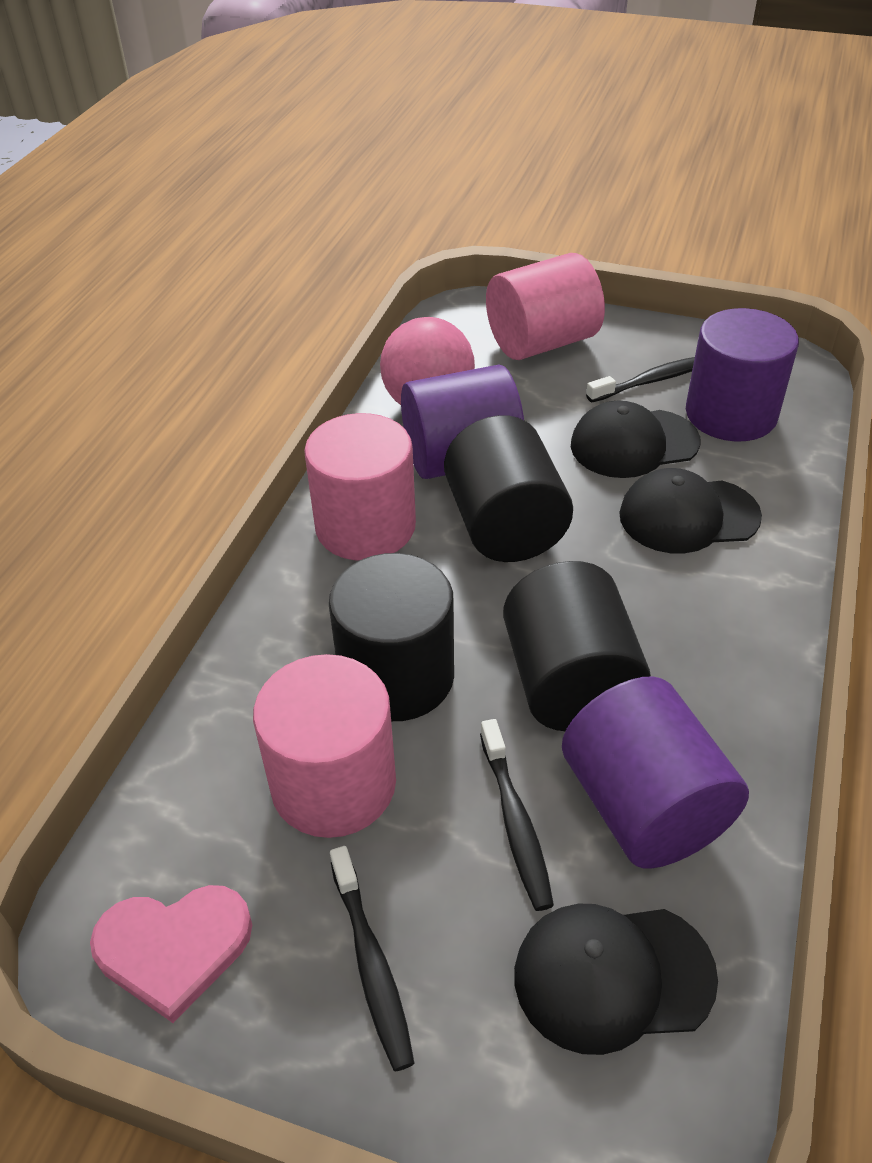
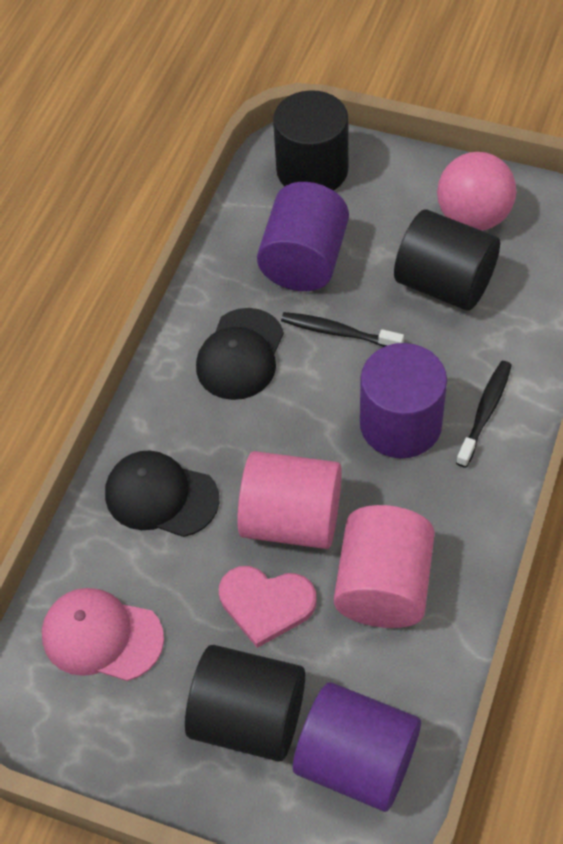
black cap: 3 -> 2
black toothbrush: 3 -> 2
pink cap: 0 -> 1
pink cylinder: 3 -> 2

